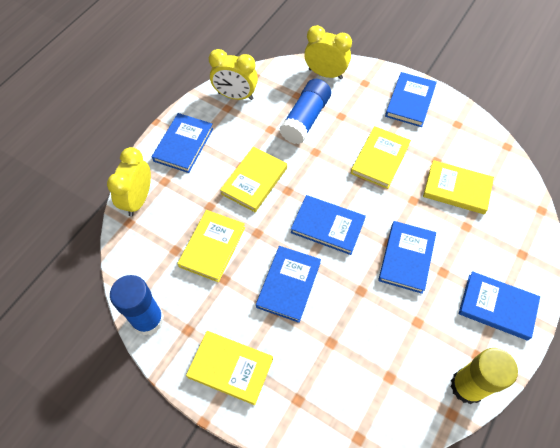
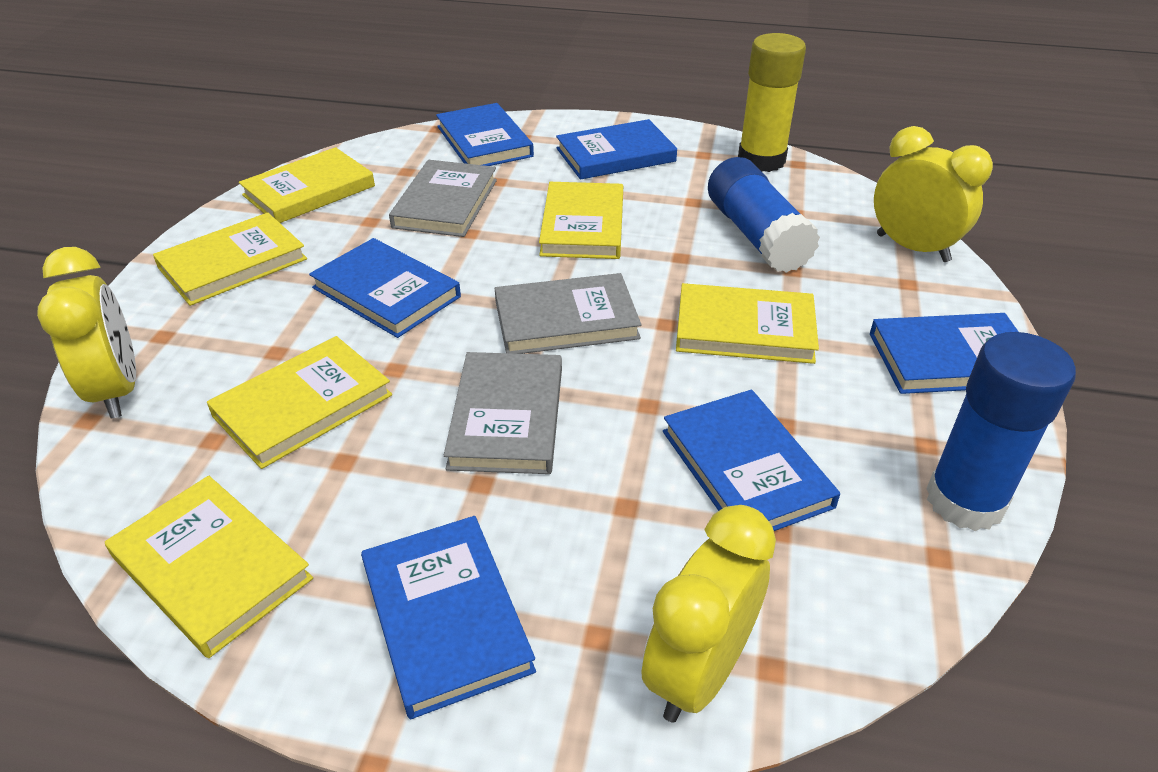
grey book: 0 -> 3
yellow book: 5 -> 6

